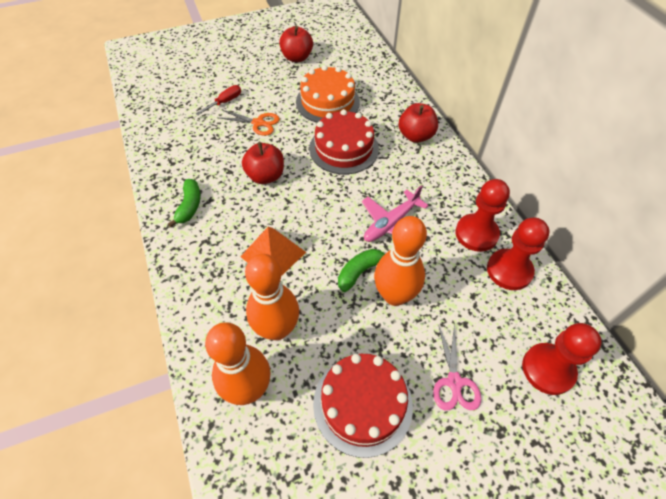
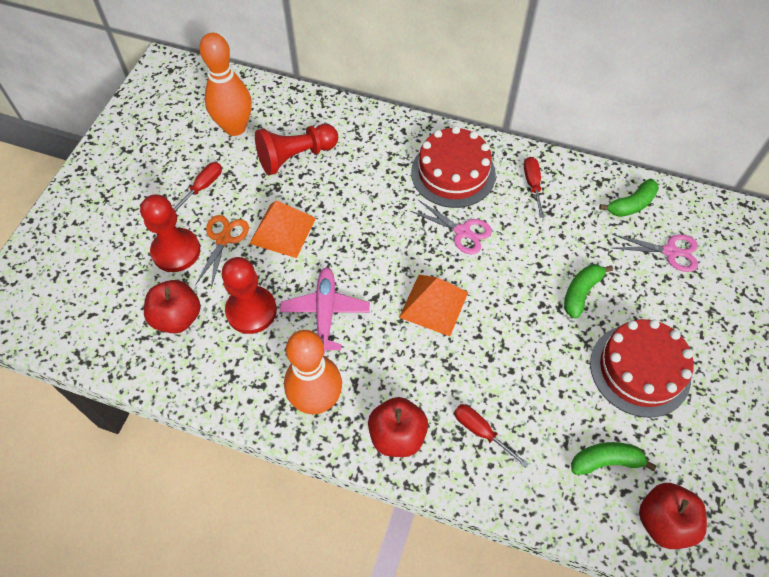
green banana: 2 -> 3
orange bowling pin: 3 -> 2
orange cake: 1 -> 0
orange pyramid: 1 -> 2
pink scissors: 1 -> 2
red screwdriver: 1 -> 3

